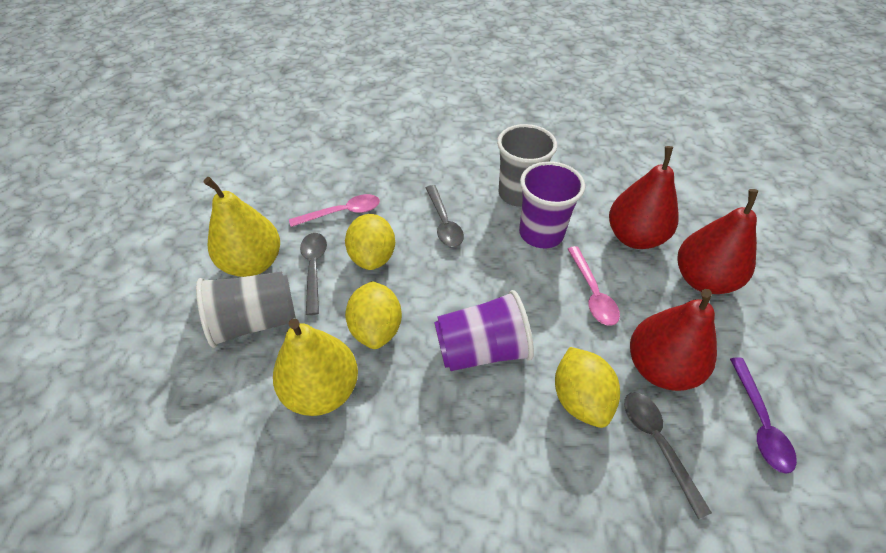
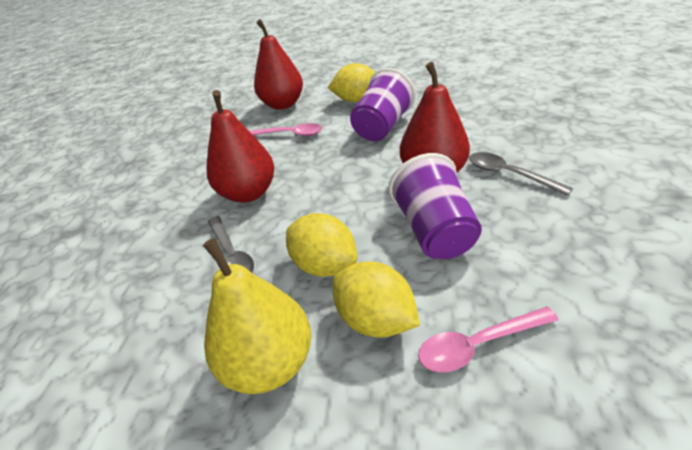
grey cup: 2 -> 0
grey spoon: 3 -> 2
purple spoon: 1 -> 0
yellow pear: 2 -> 1

